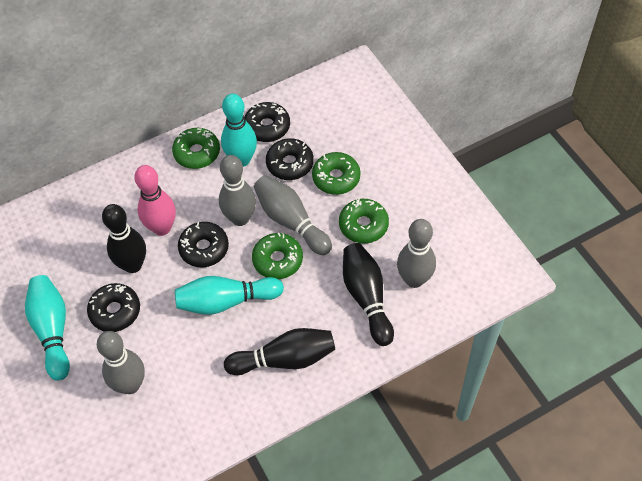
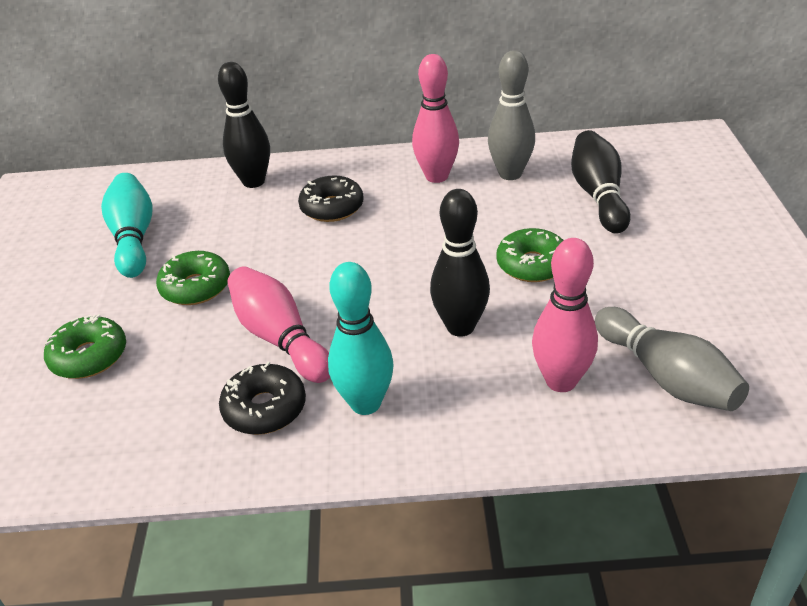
black donut: 4 -> 2
green donut: 4 -> 3
grey bowling pin: 4 -> 2
pink bowling pin: 1 -> 3
turquoise bowling pin: 3 -> 2

